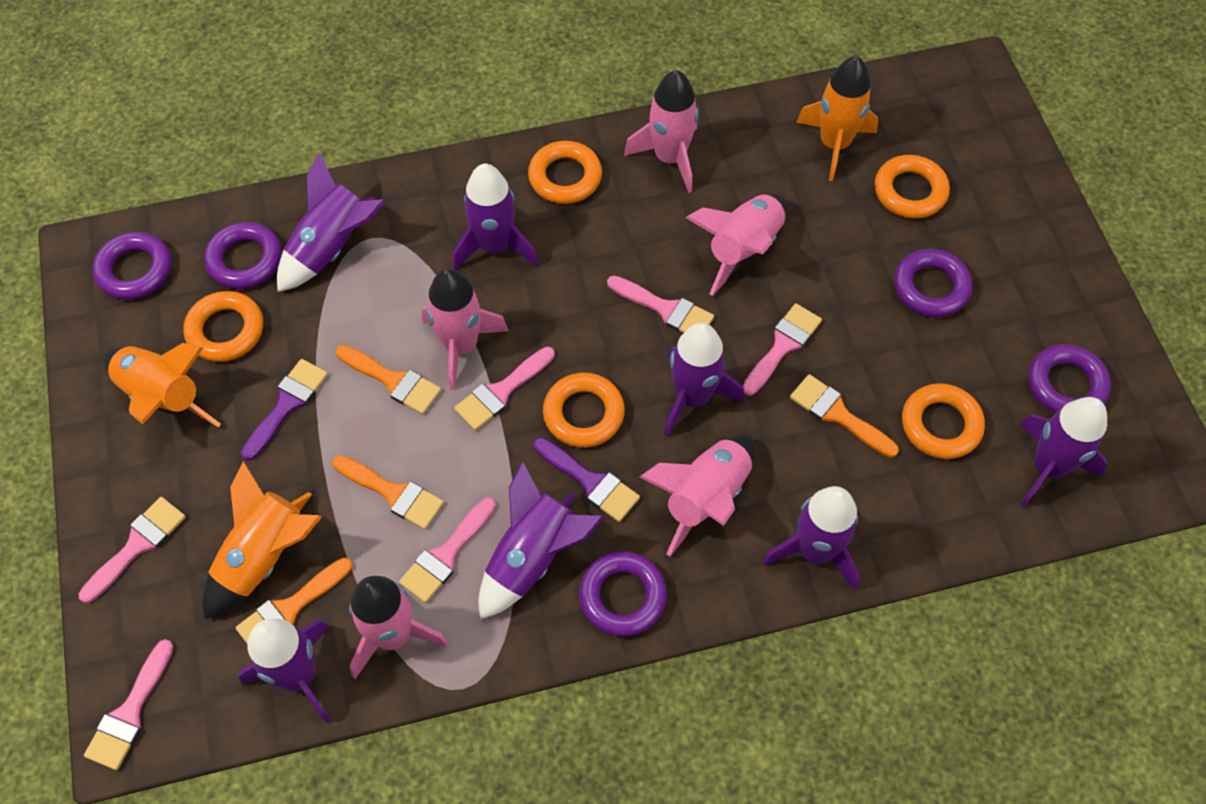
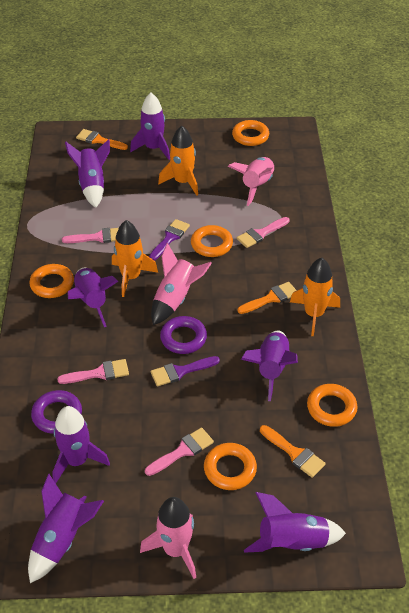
orange brush: 4 -> 3
pink brush: 6 -> 4
pink rocket: 5 -> 3
purple ring: 5 -> 2

